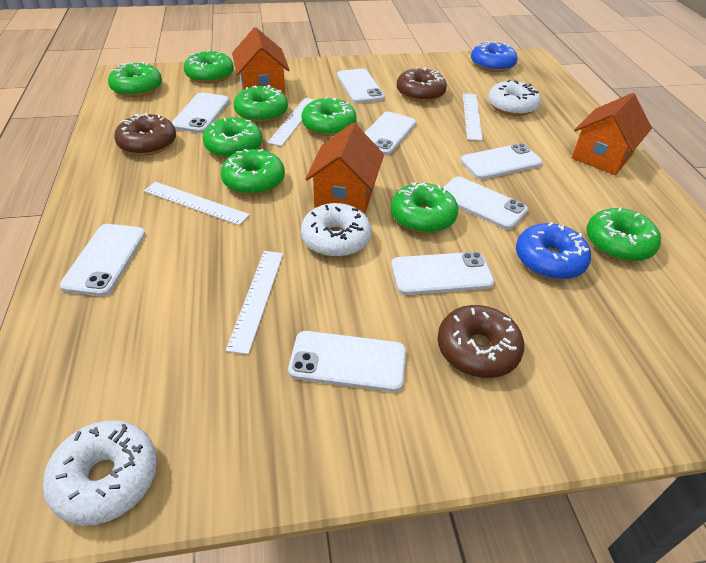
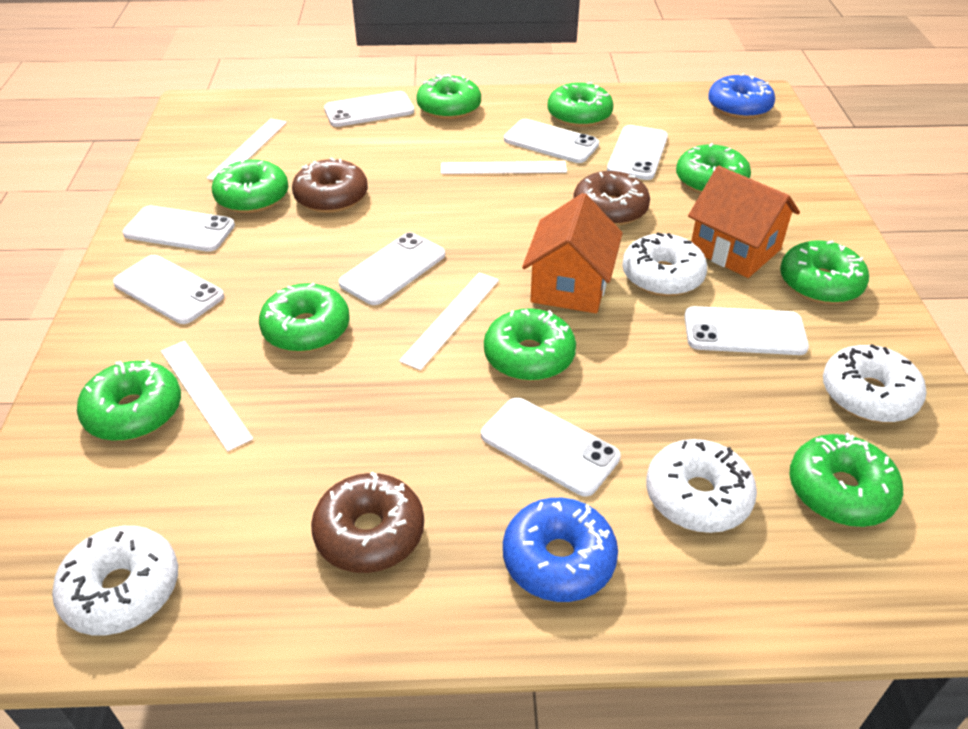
green donut: 8 -> 9
orange house: 3 -> 2
white donut: 3 -> 4

